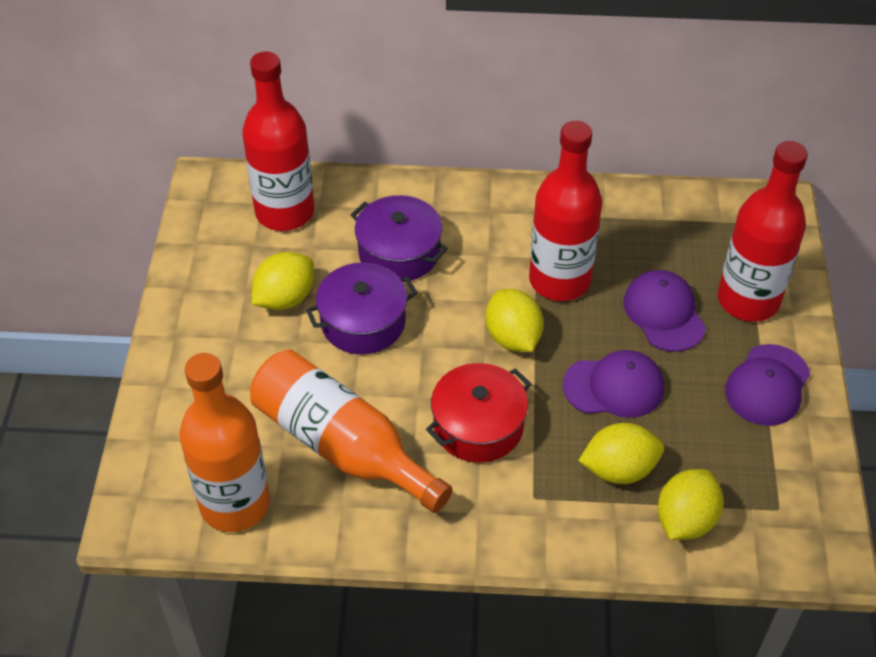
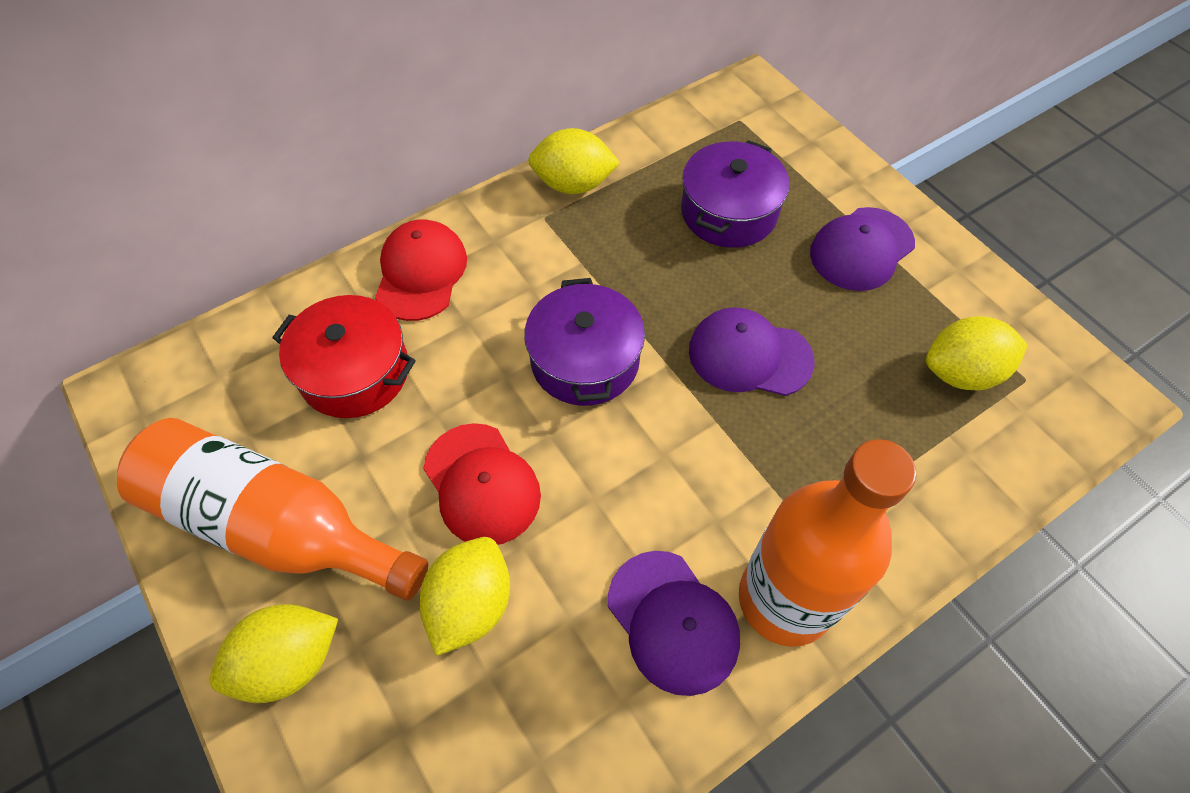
red bottle: 3 -> 0
red cap: 0 -> 2

